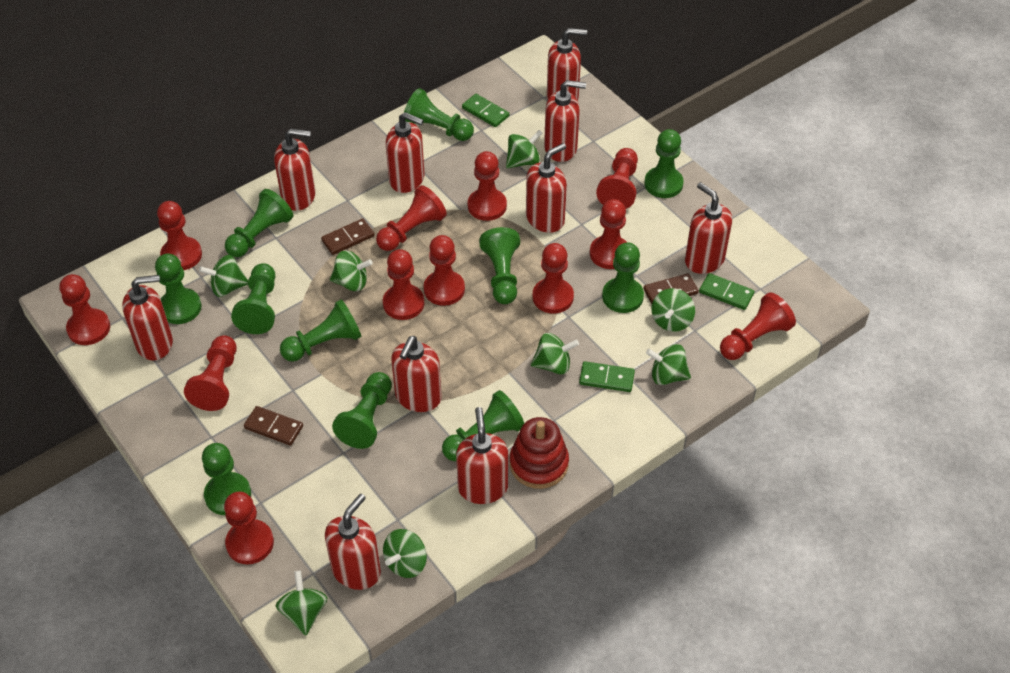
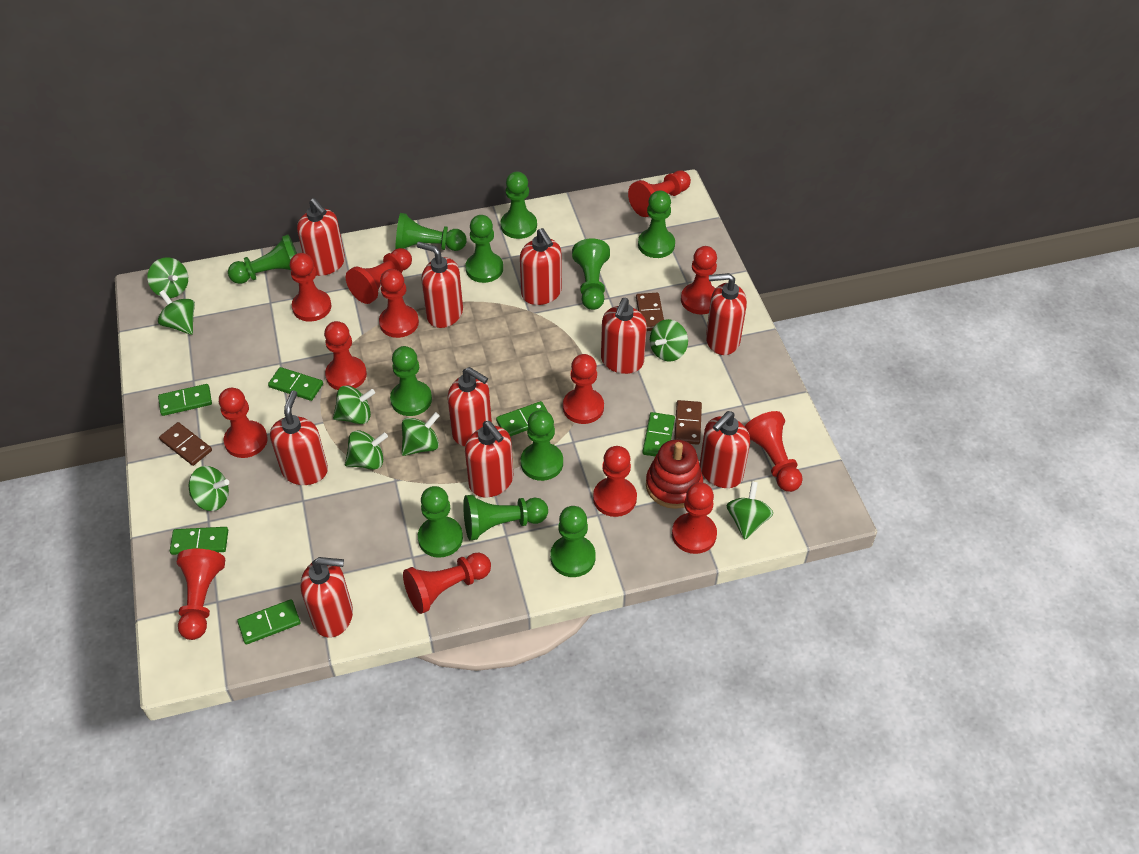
green domino: 3 -> 6
red pawn: 12 -> 13

